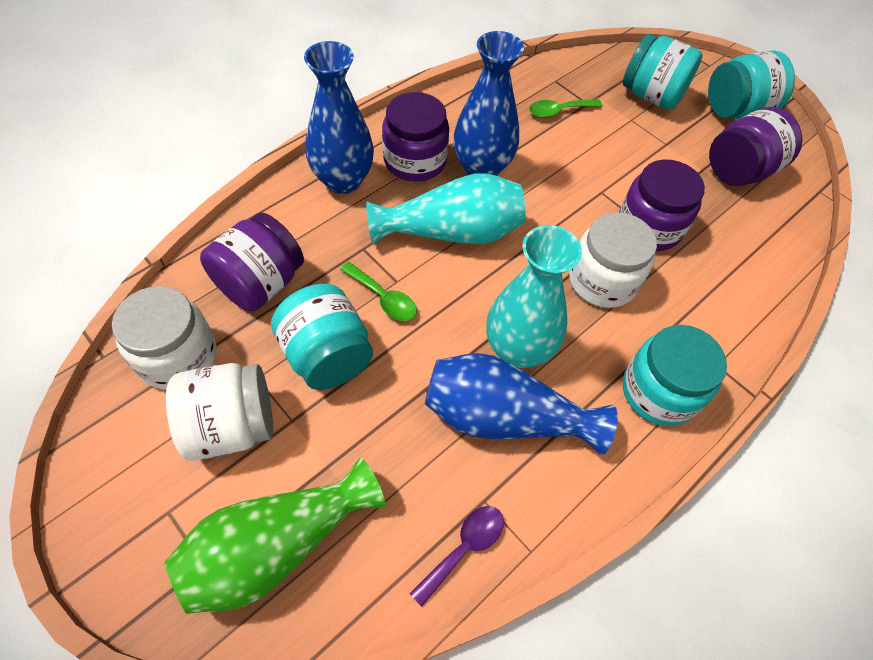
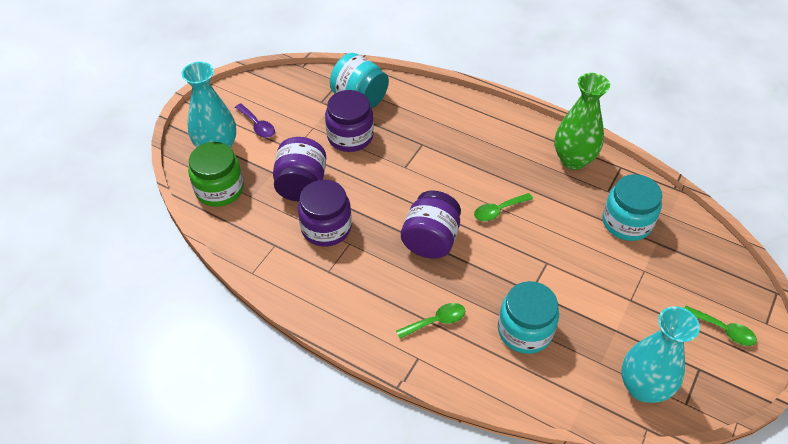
blue vase: 3 -> 0
green jar: 0 -> 1
green spoon: 2 -> 3
turquoise jar: 4 -> 3
white jar: 3 -> 0

